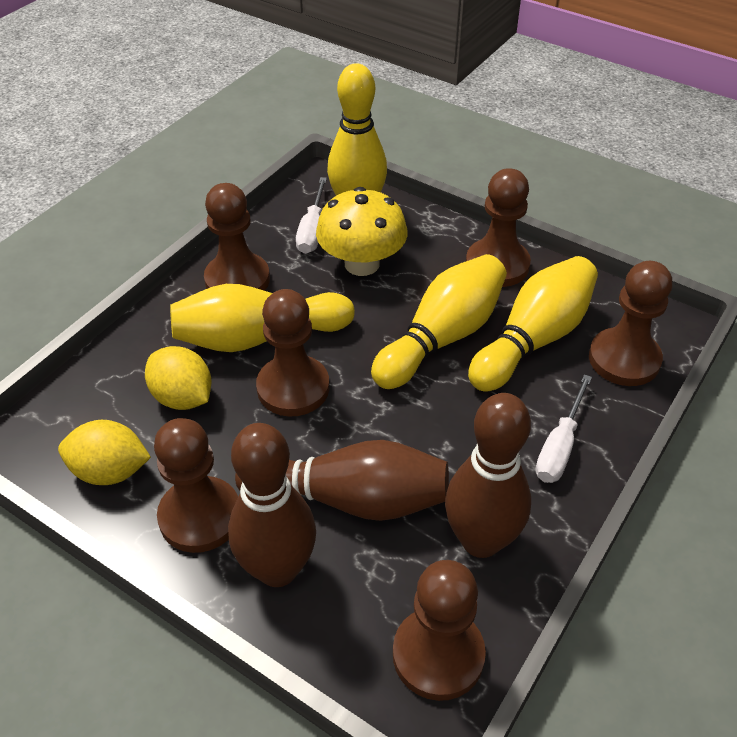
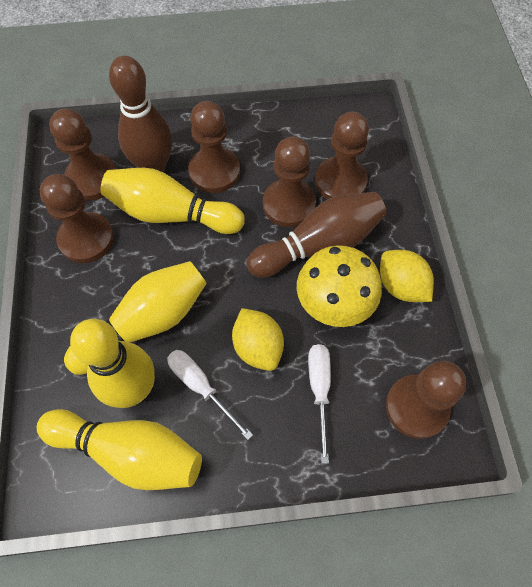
brown bowling pin: 3 -> 2

